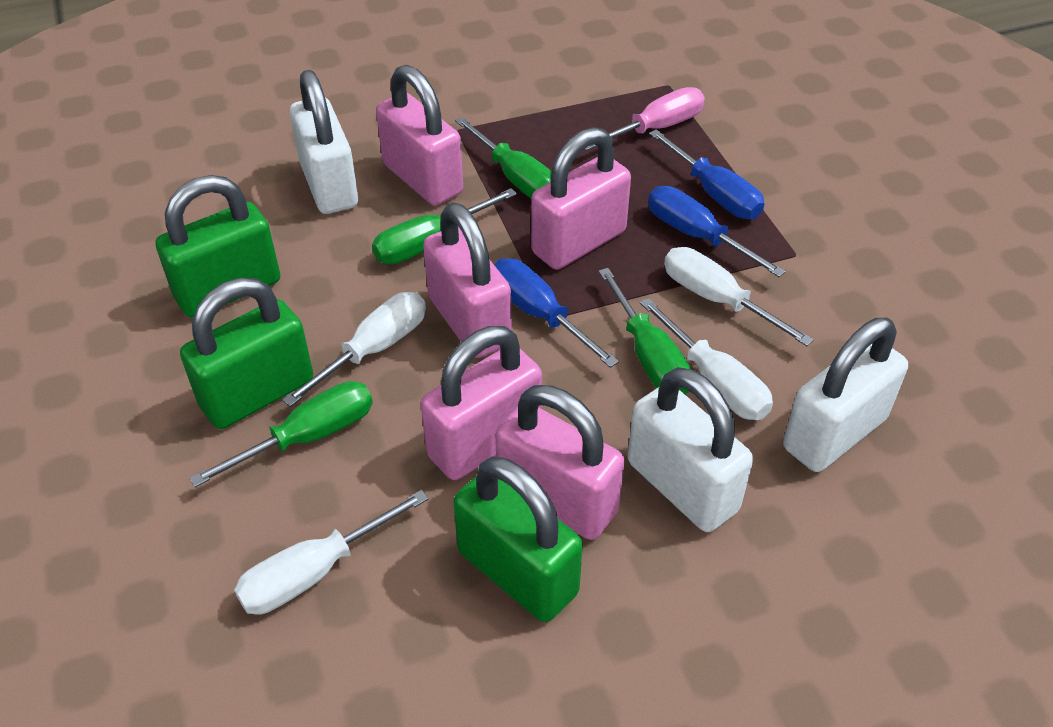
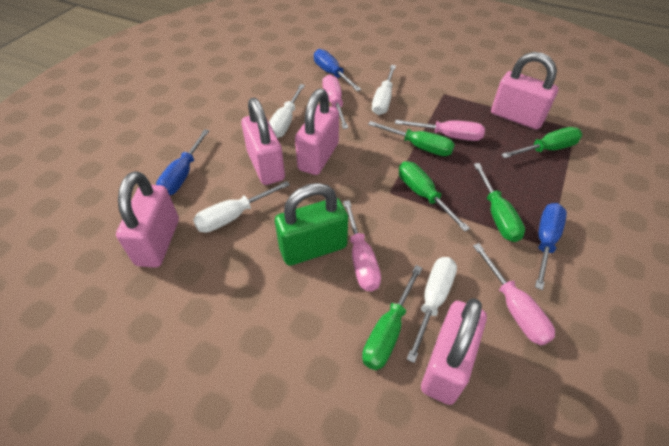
green padlock: 3 -> 1
green screwdriver: 4 -> 5
pink screwdriver: 1 -> 4
white padlock: 3 -> 0

